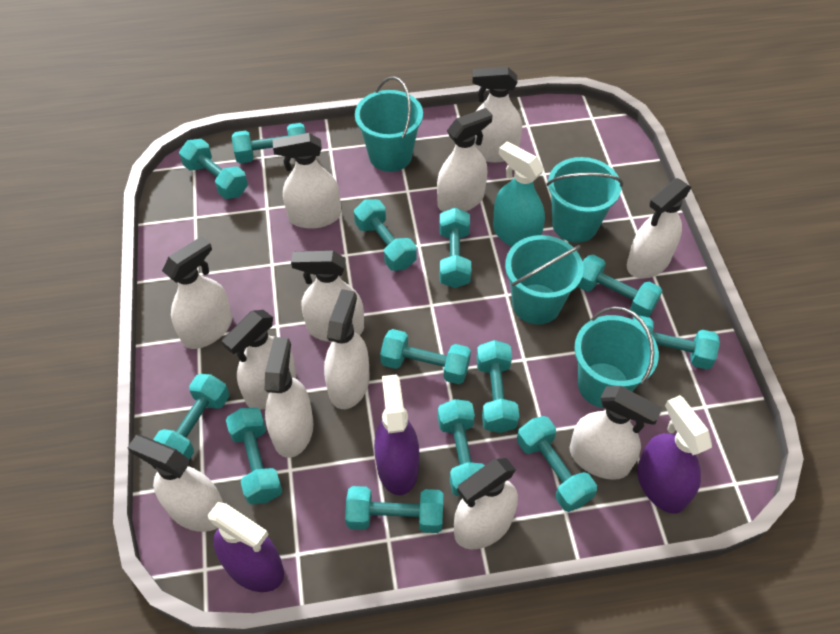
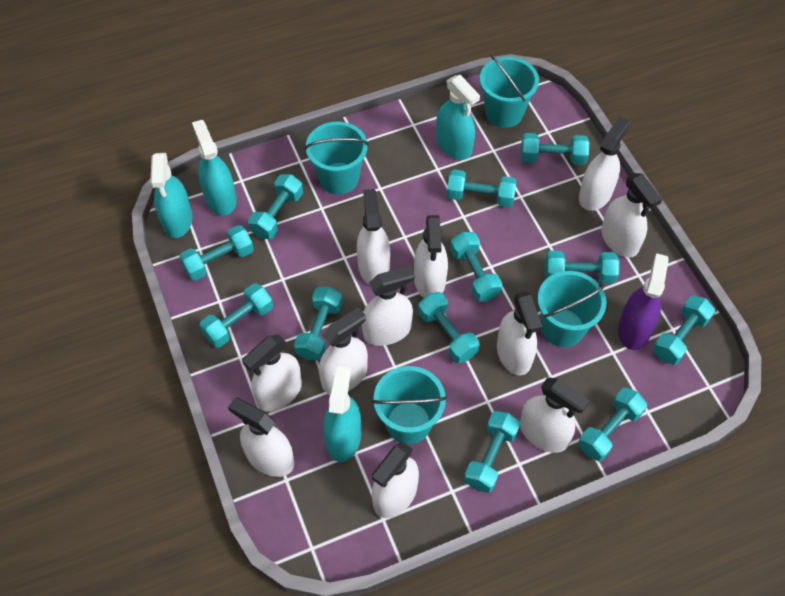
purple spray bottle: 3 -> 1
turquoise dumbbell: 13 -> 12
turquoise spray bottle: 1 -> 4
white spray bottle: 12 -> 11

